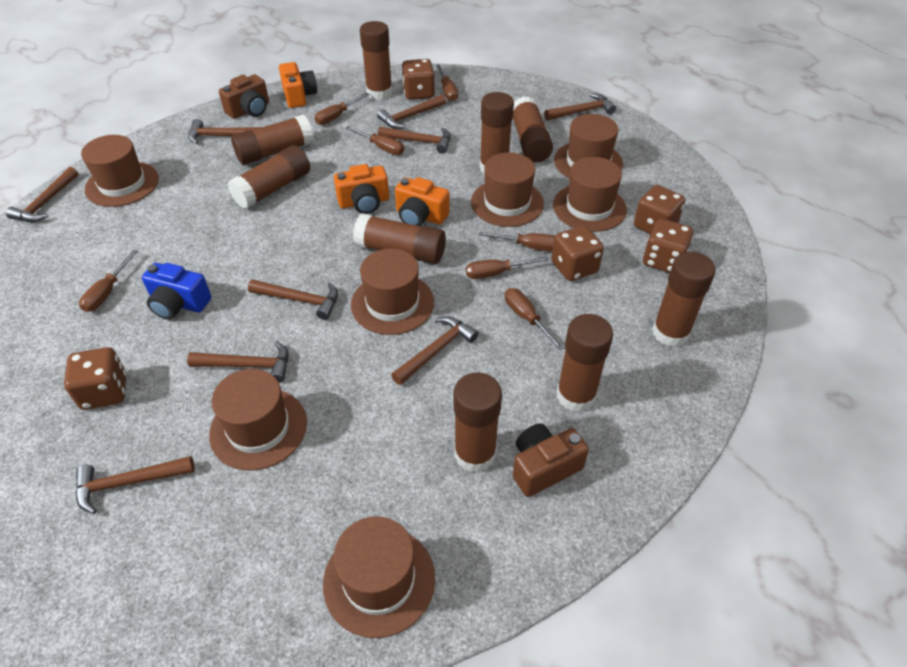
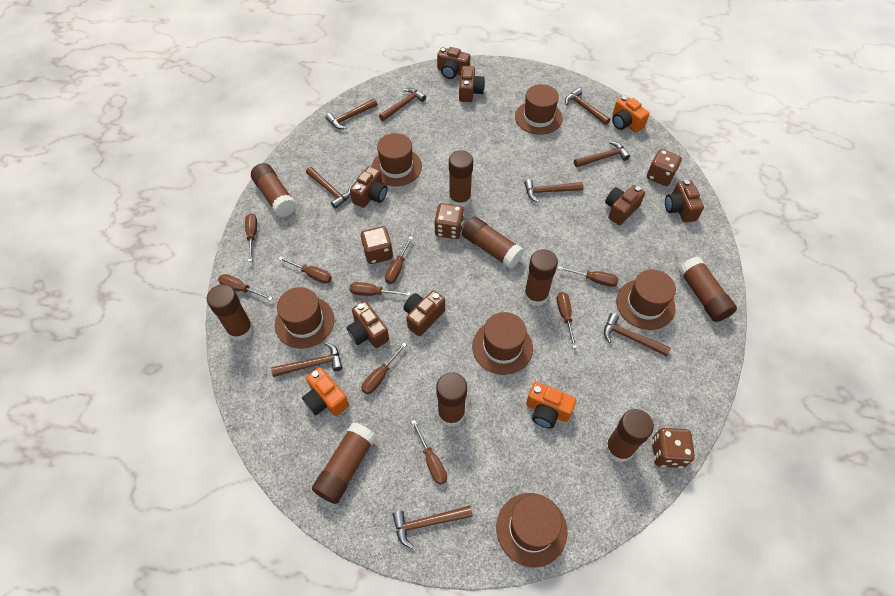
blue camera: 1 -> 0
brown camera: 2 -> 7
brown dice: 5 -> 4
brown hat: 7 -> 6
brown screwdriver: 7 -> 9

